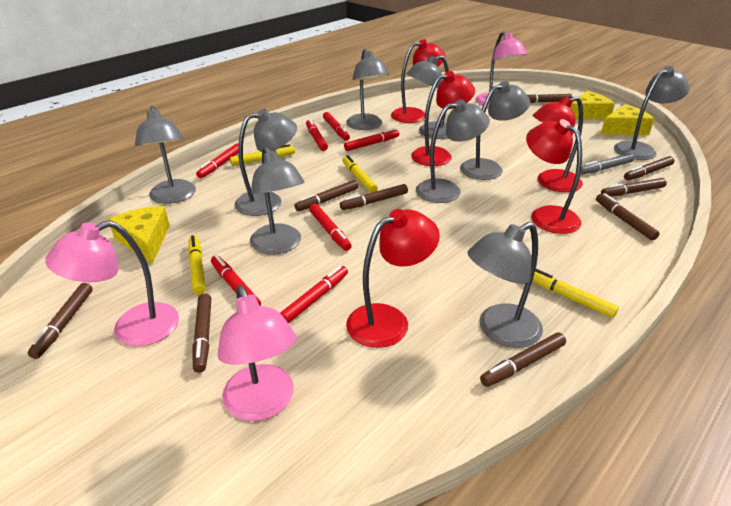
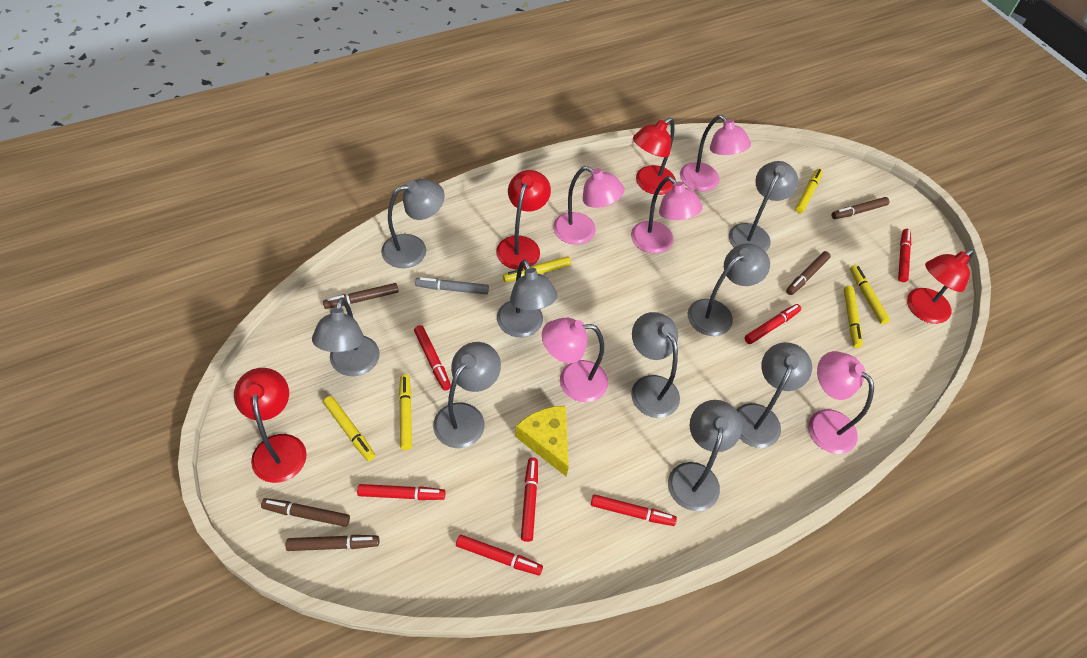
brown marker: 9 -> 5
pink lamp: 3 -> 5
red lamp: 5 -> 4
yellow cheese: 3 -> 1
yellow marker: 4 -> 6

